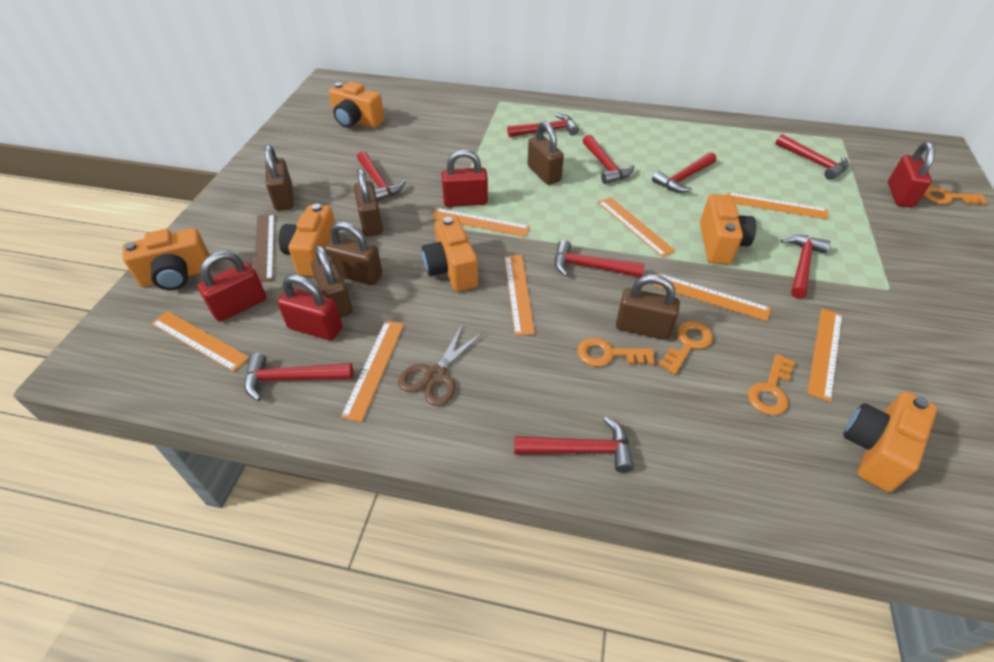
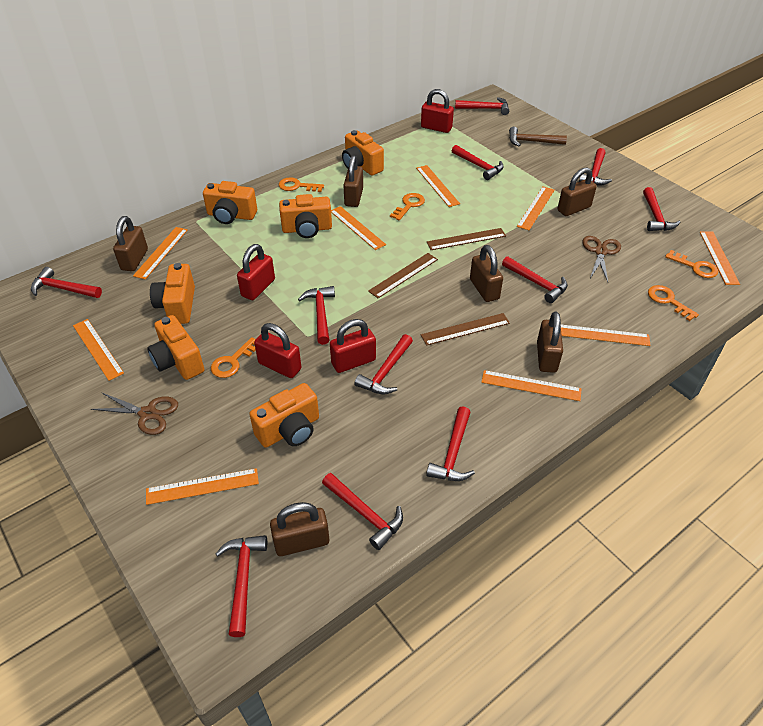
brown hammer: 0 -> 1
brown ruler: 1 -> 3
brown scissors: 1 -> 2
orange key: 4 -> 5
orange ruler: 8 -> 9
red hammer: 9 -> 11

